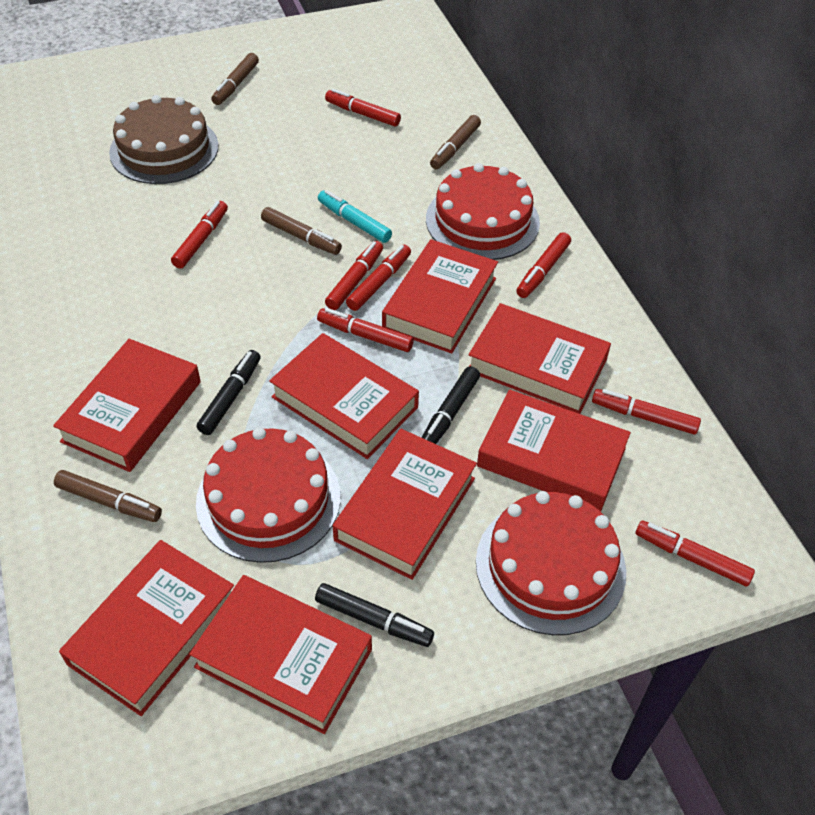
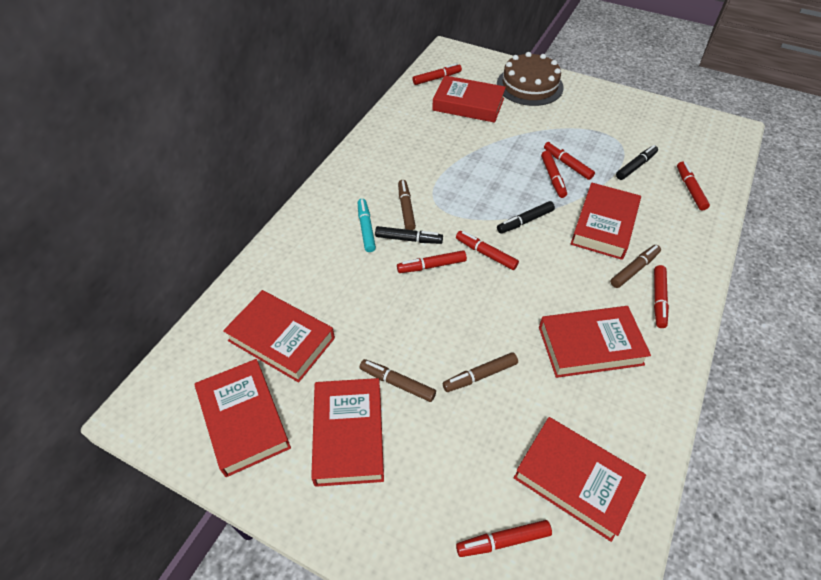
red book: 8 -> 7
red cake: 3 -> 0

